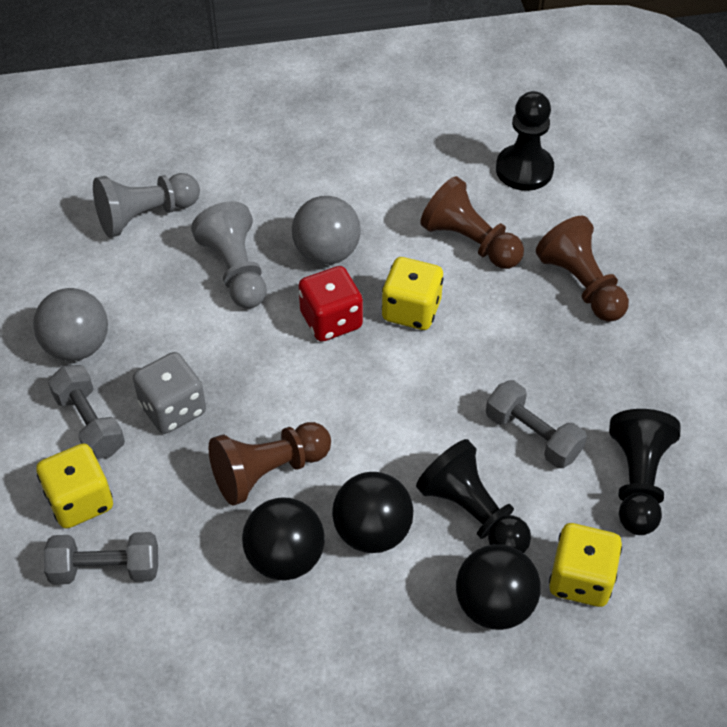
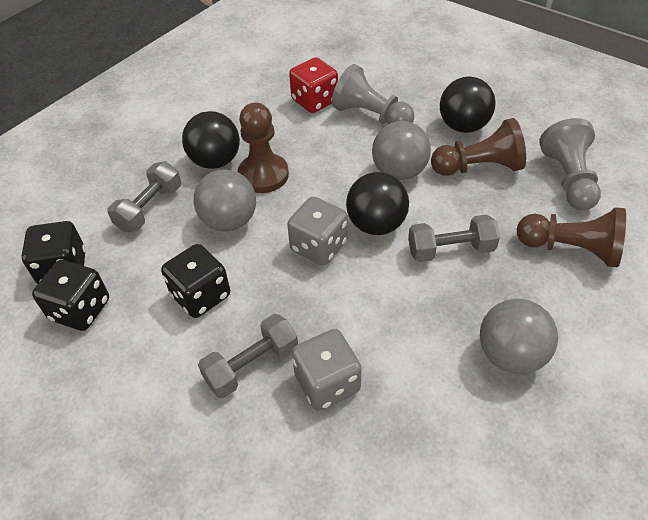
black dice: 0 -> 3
black pawn: 3 -> 0
grey ball: 2 -> 3
grey dice: 1 -> 2
yellow dice: 3 -> 0

